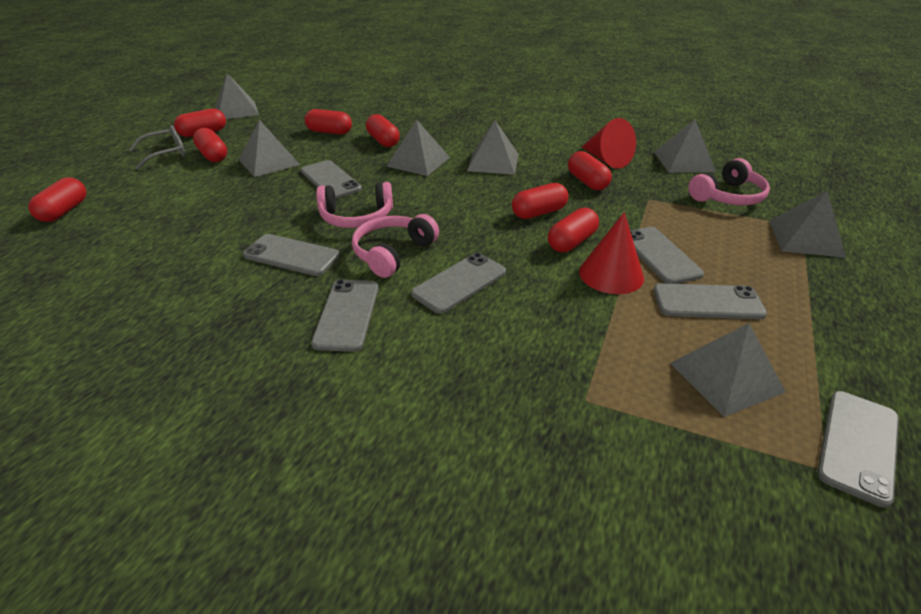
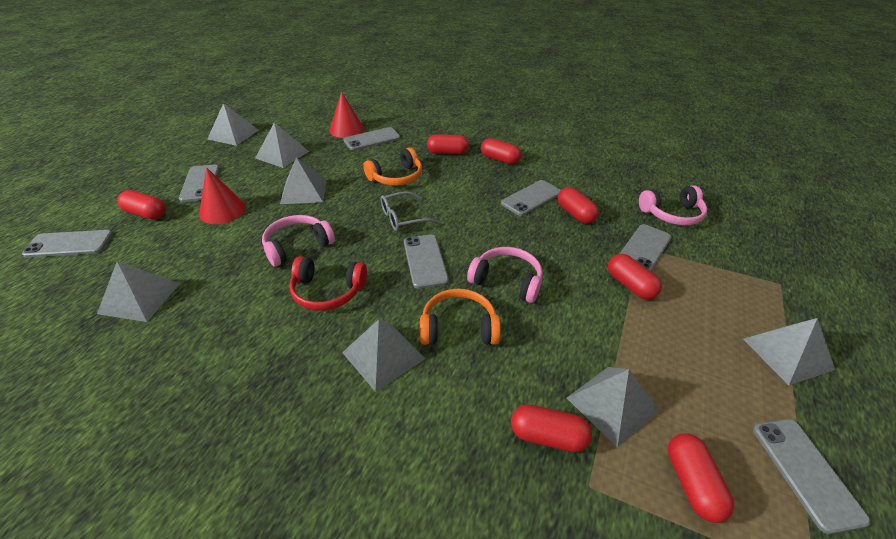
orange headphones: 0 -> 2
red capsule: 8 -> 7
red headphones: 0 -> 1

